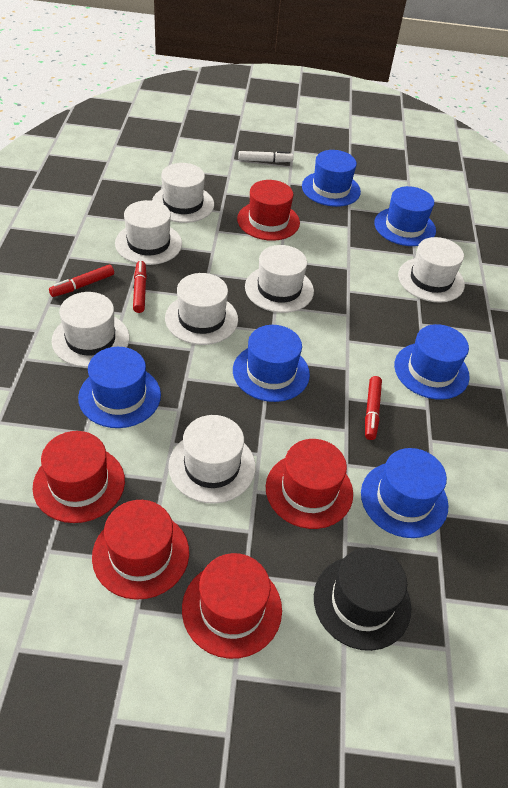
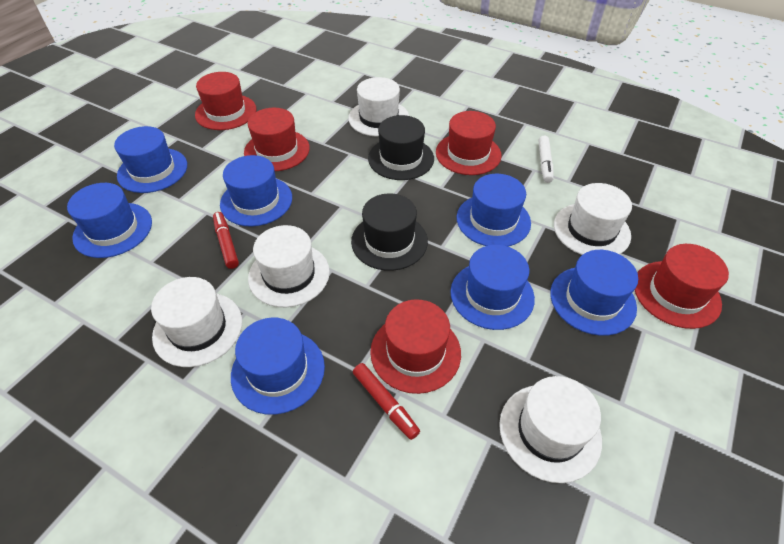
black hat: 1 -> 2
blue hat: 6 -> 7
red marker: 3 -> 2
white hat: 7 -> 5

